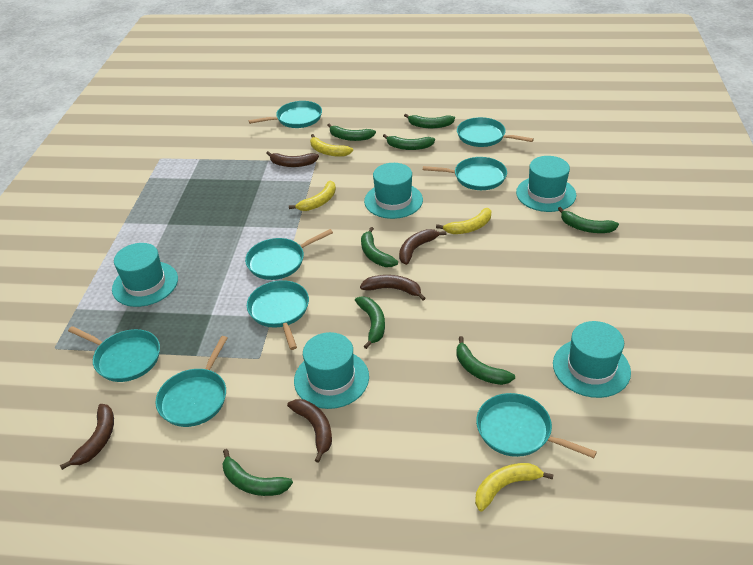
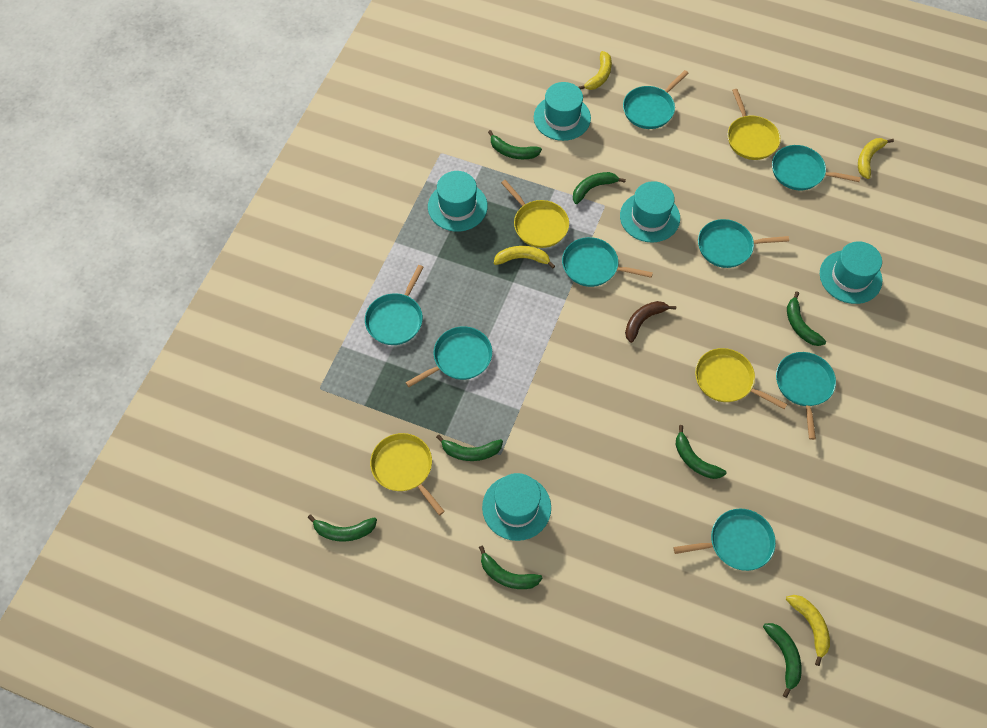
brown banana: 5 -> 1
yellow pan: 0 -> 4

